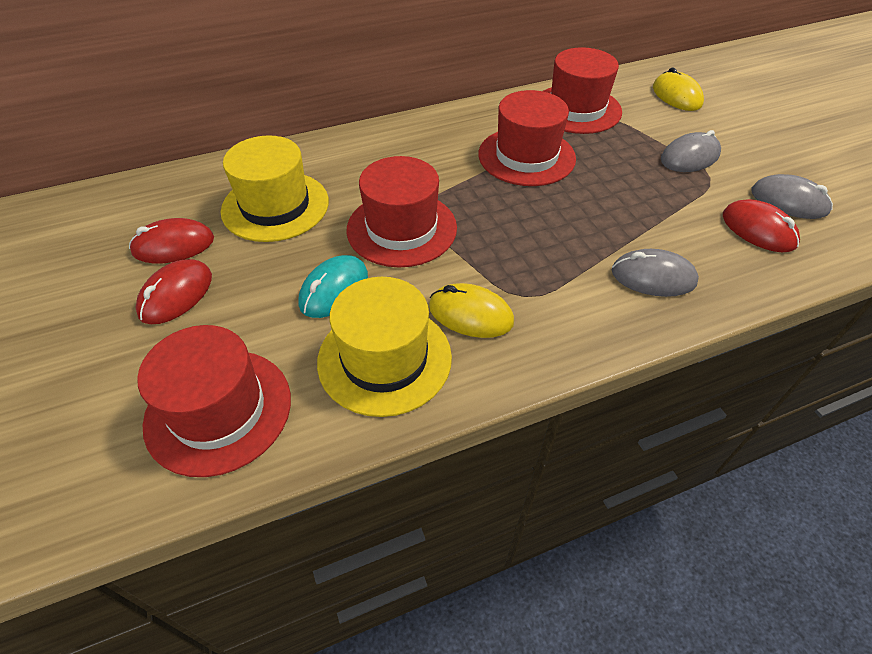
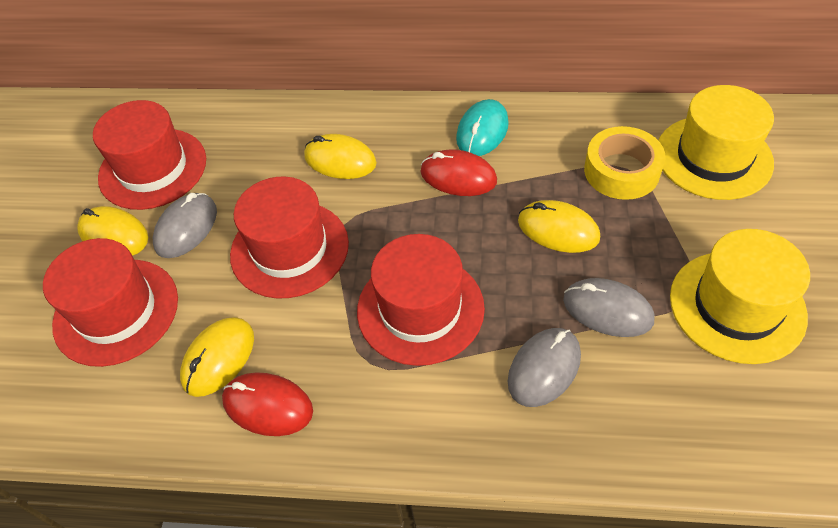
red mouse: 3 -> 2
yellow mouse: 2 -> 4
yellow tape: 0 -> 1

